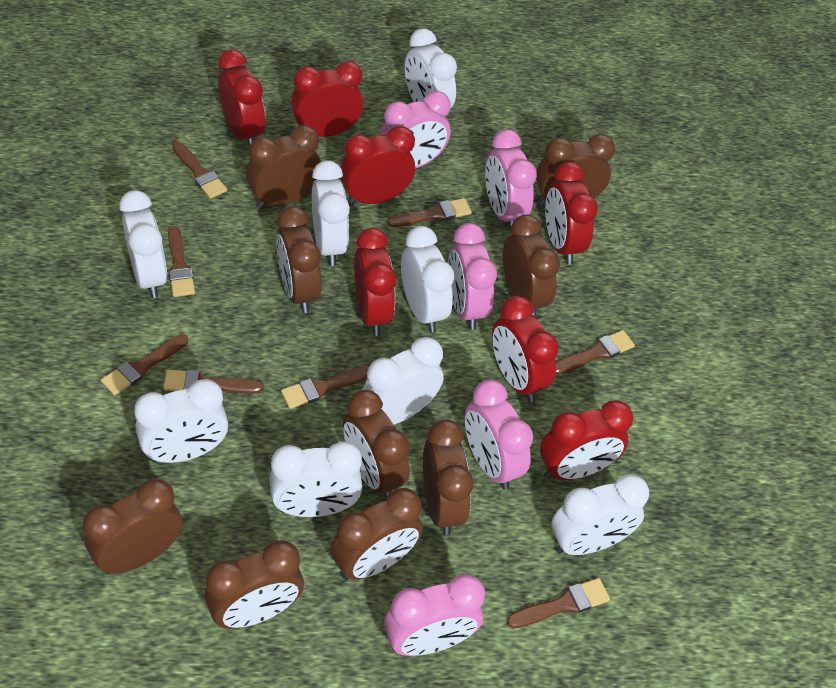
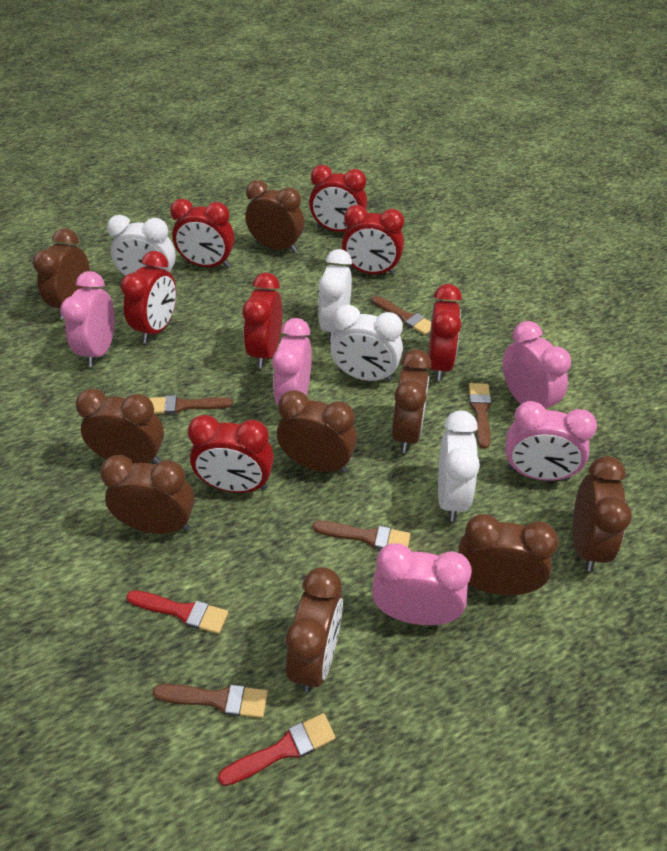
brown brush: 8 -> 5
red brush: 0 -> 2
white clock: 8 -> 4

